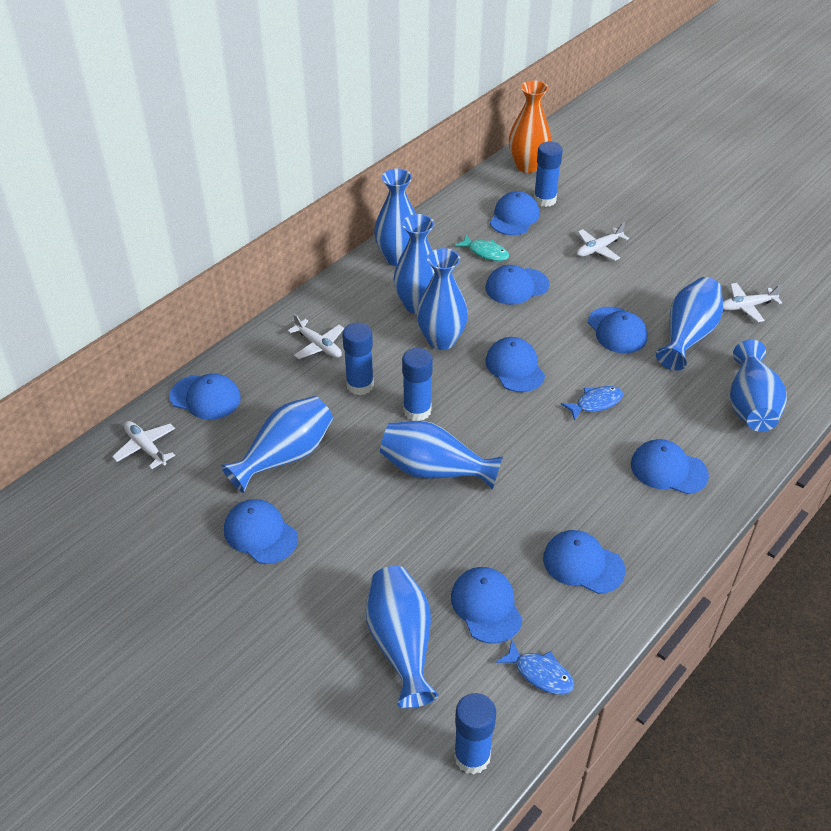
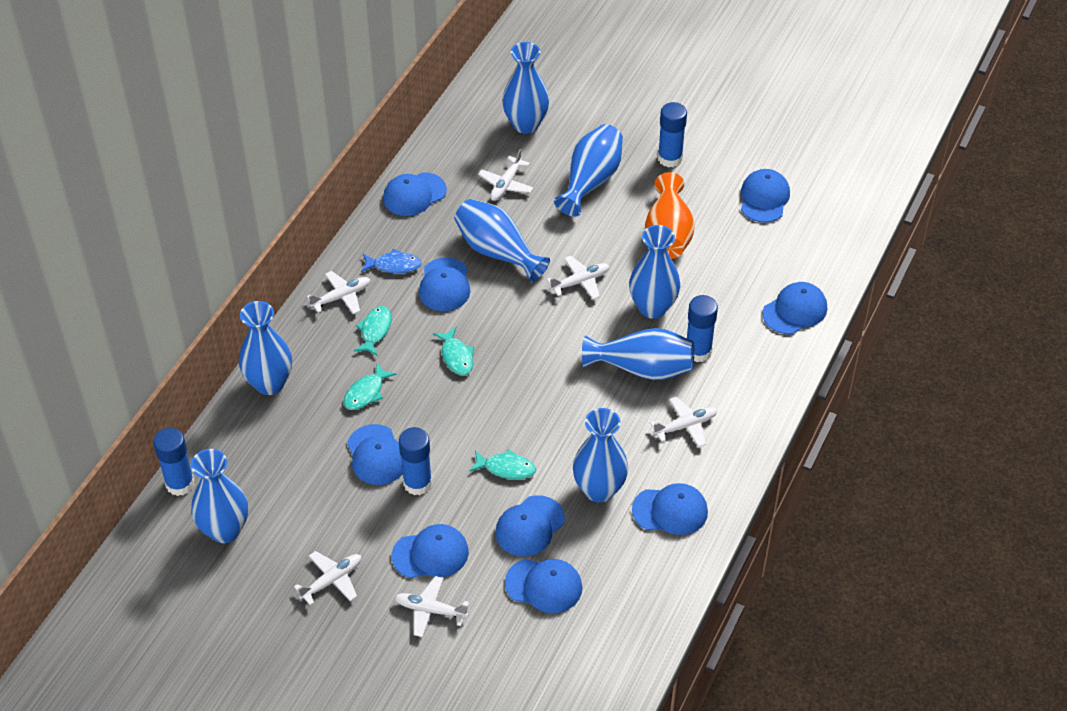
blue fish: 2 -> 1
turquoise fish: 1 -> 4
white plane: 4 -> 6

